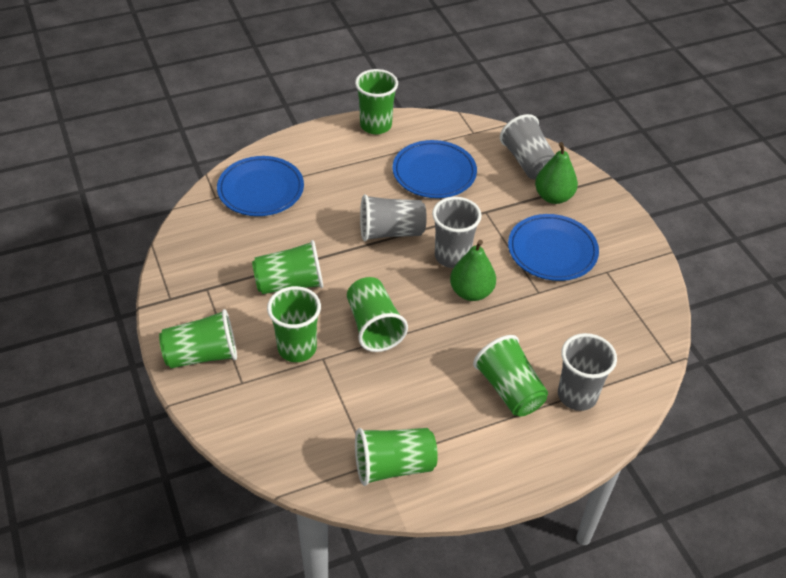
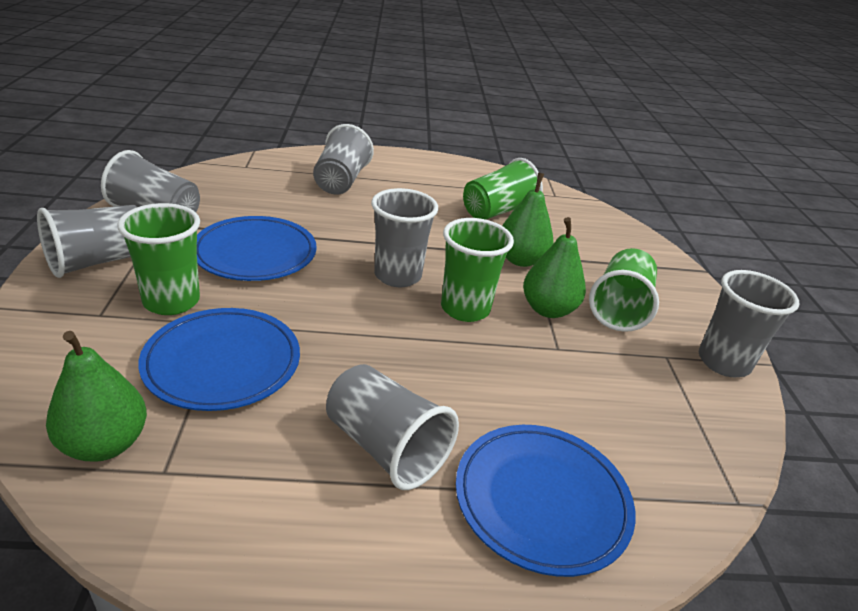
green cup: 7 -> 4
green pear: 2 -> 3
grey cup: 4 -> 6

